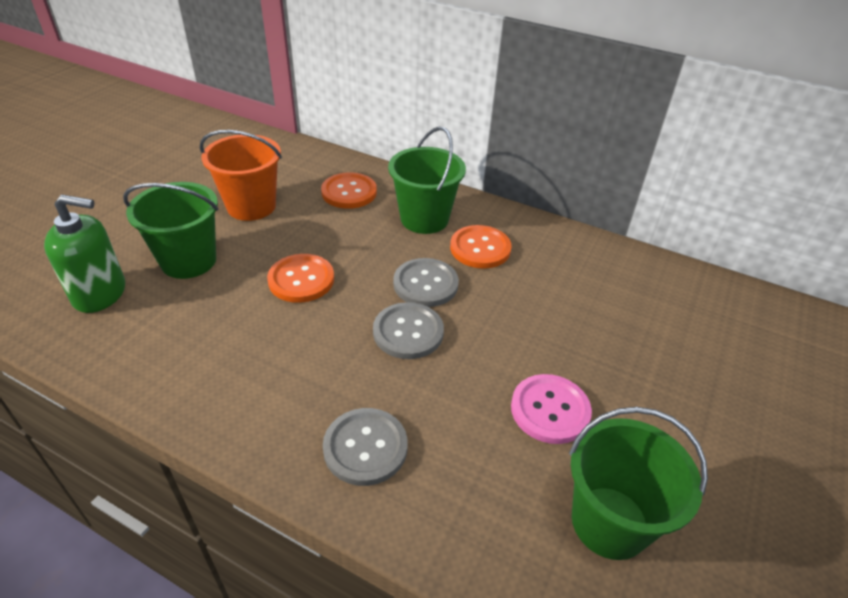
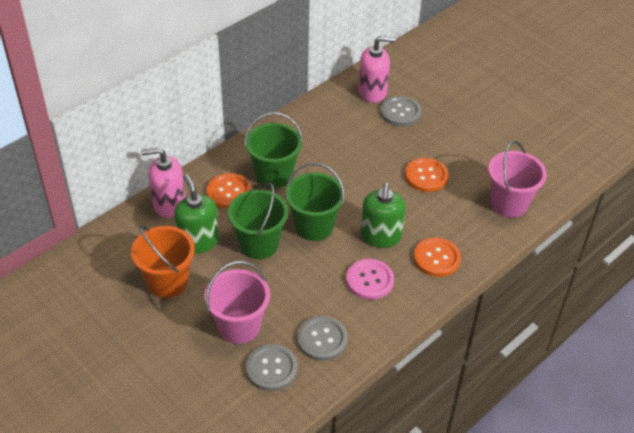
green soap dispenser: 1 -> 2
pink bucket: 0 -> 2
pink soap dispenser: 0 -> 2

